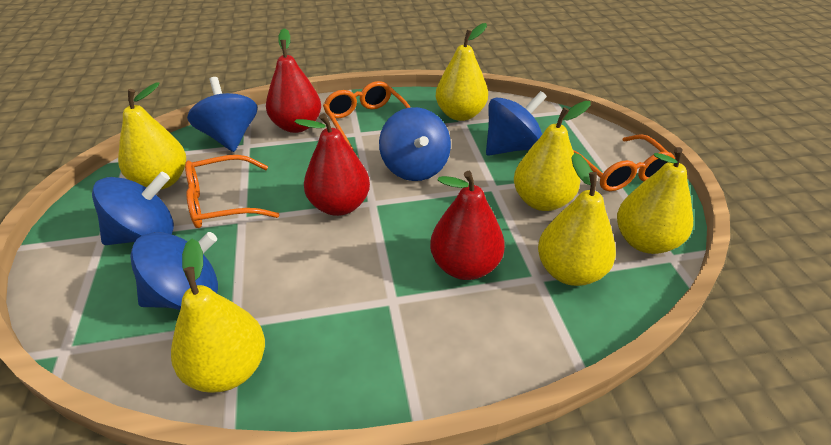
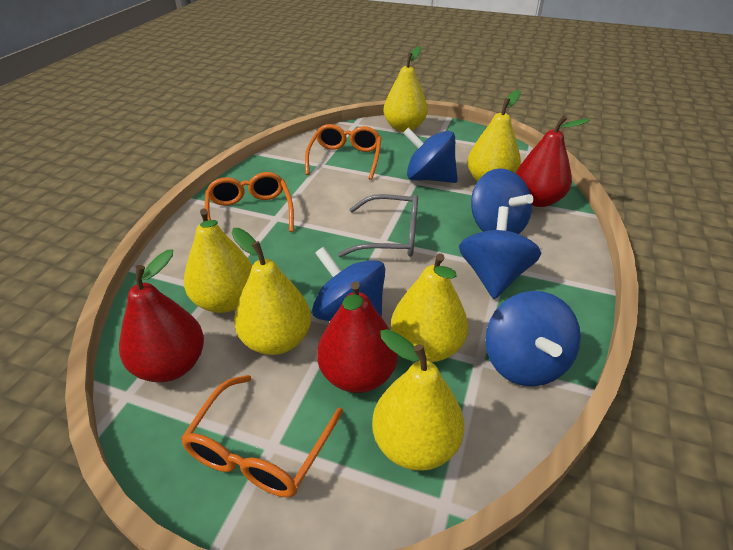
grey glasses: 0 -> 1

